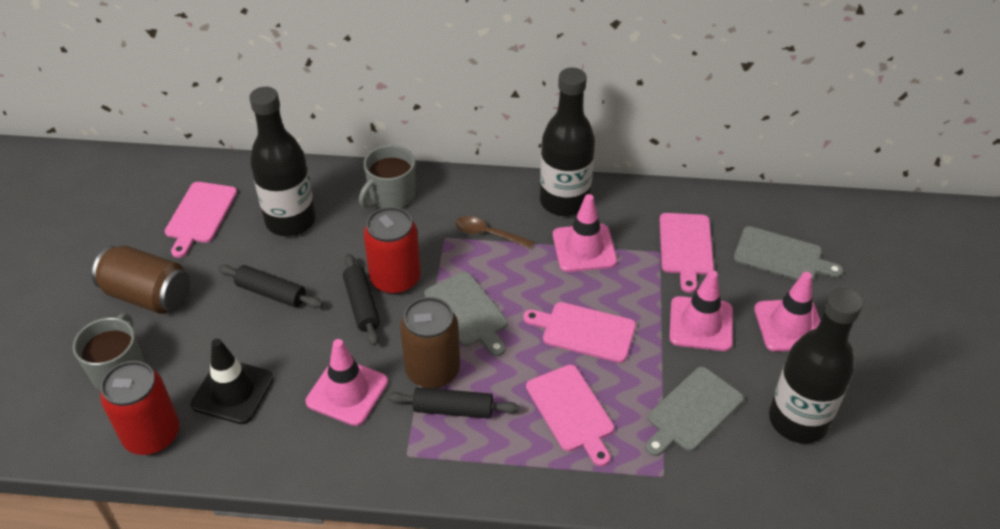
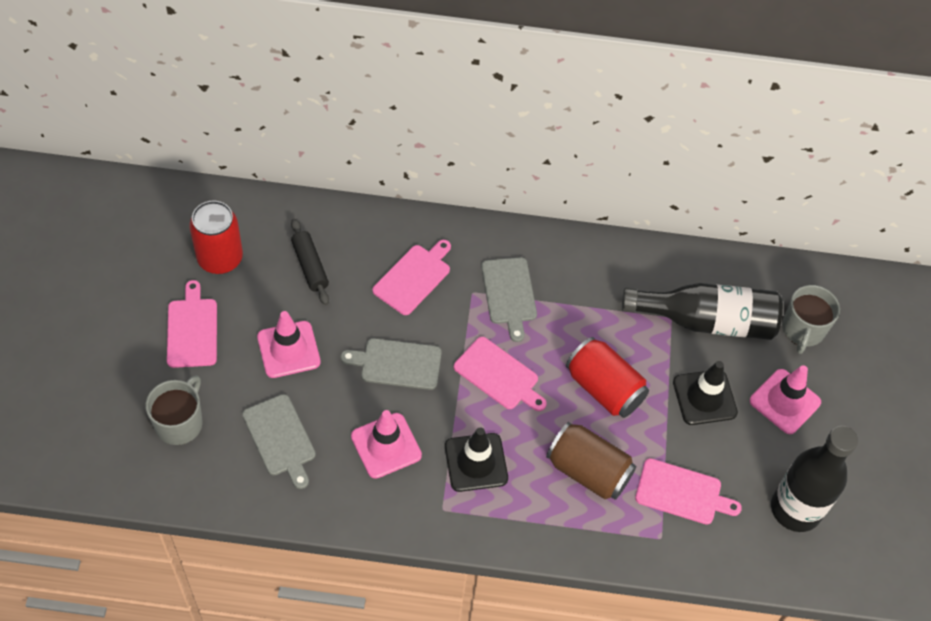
black bottle: 3 -> 2
black rolling pin: 3 -> 1
black traffic cone: 1 -> 2
brown can: 2 -> 1
brown spoon: 1 -> 0
pink traffic cone: 4 -> 3

